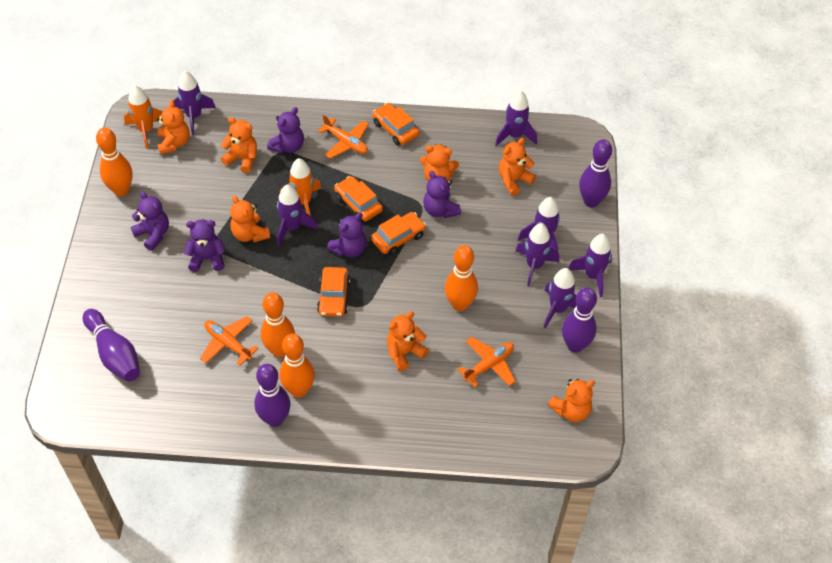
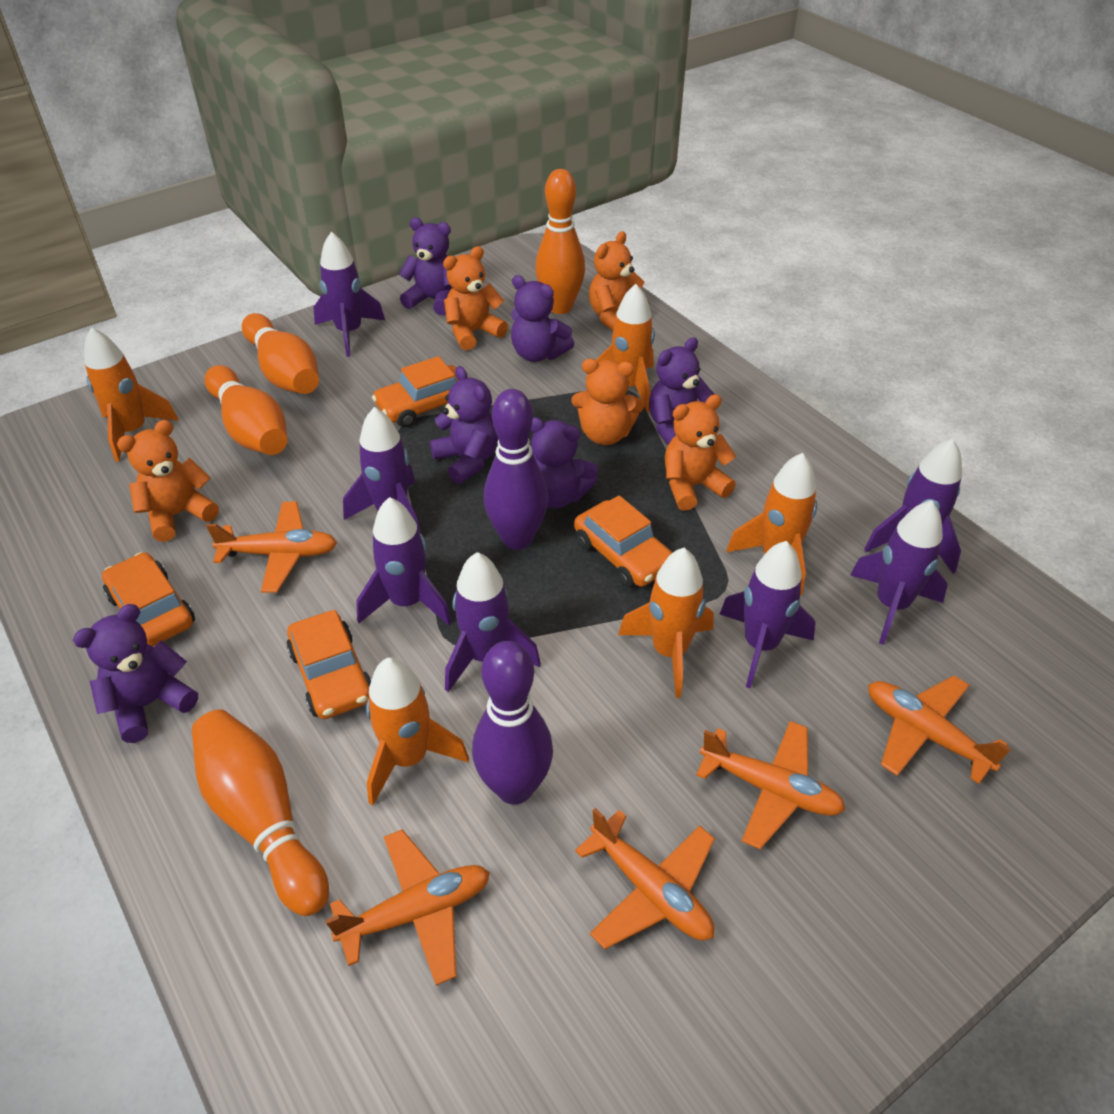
orange plane: 3 -> 5
orange rocket: 2 -> 5
orange teddy bear: 7 -> 5
purple bowling pin: 4 -> 2
purple teddy bear: 5 -> 6

